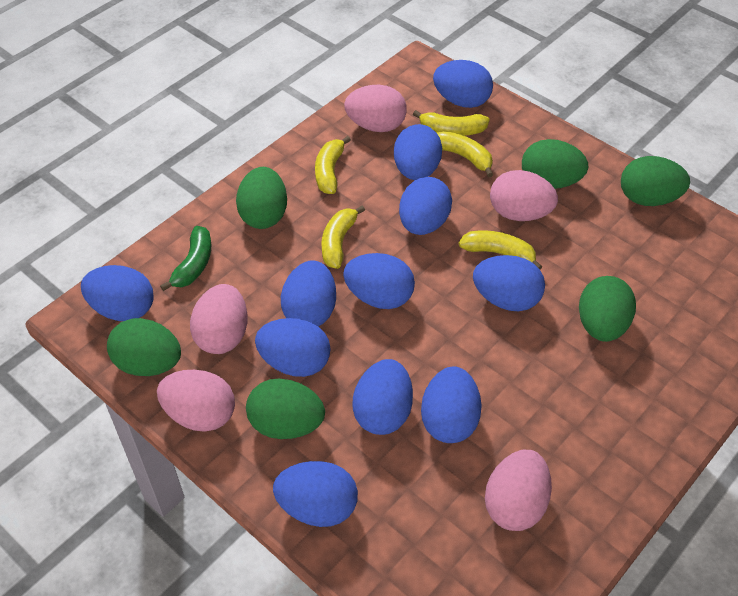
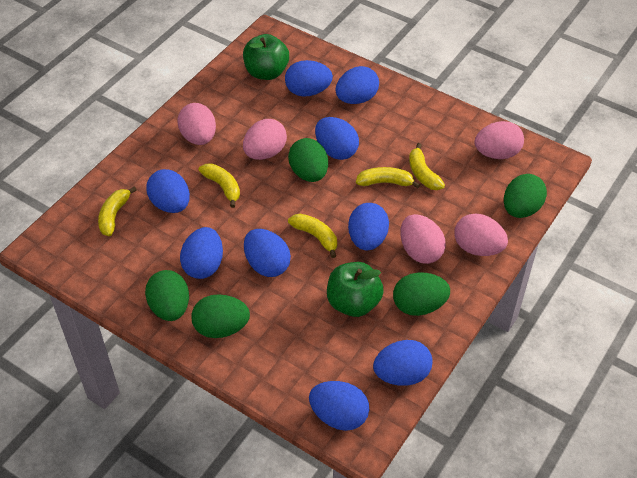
blue egg: 11 -> 9
green apple: 0 -> 2
green banana: 1 -> 0
green egg: 6 -> 5

